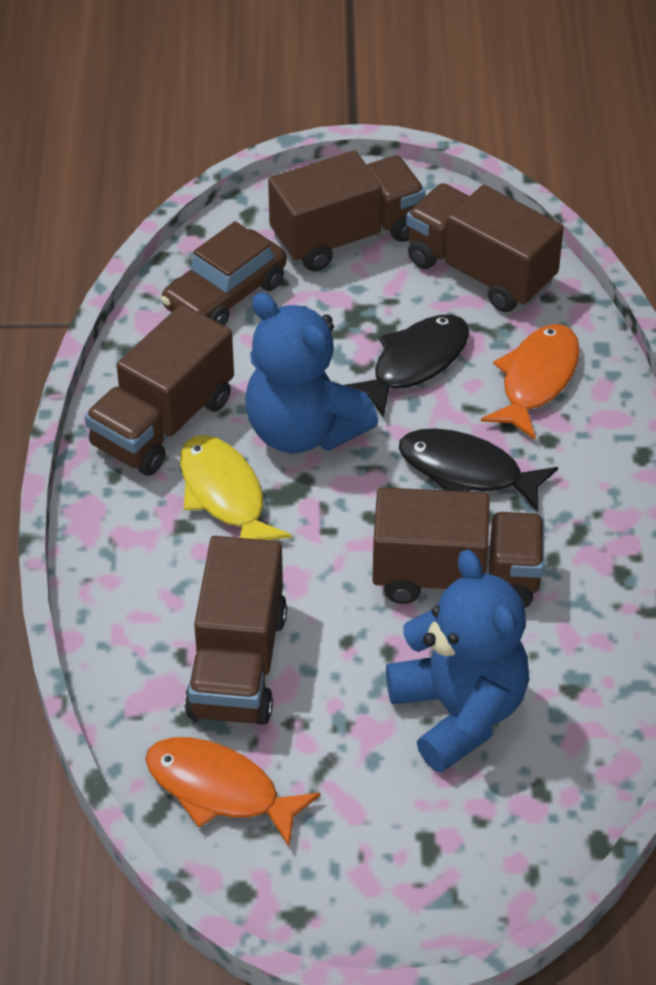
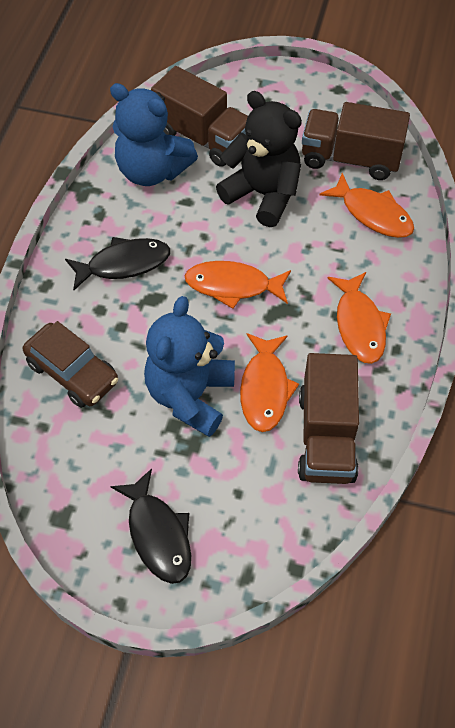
black teddy bear: 0 -> 1
brown truck: 5 -> 3
orange fish: 2 -> 4
yellow fish: 1 -> 0

